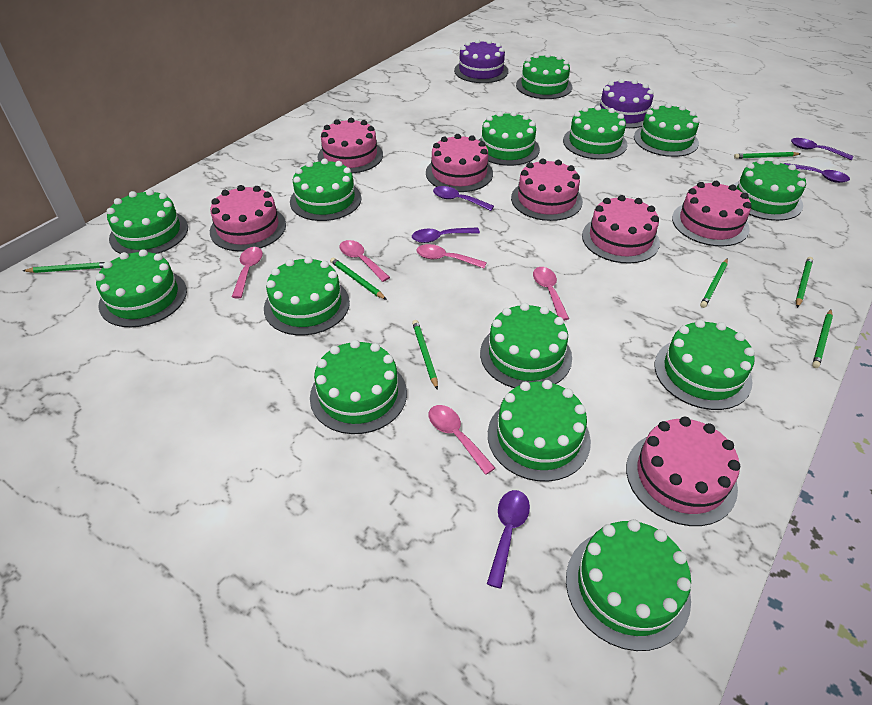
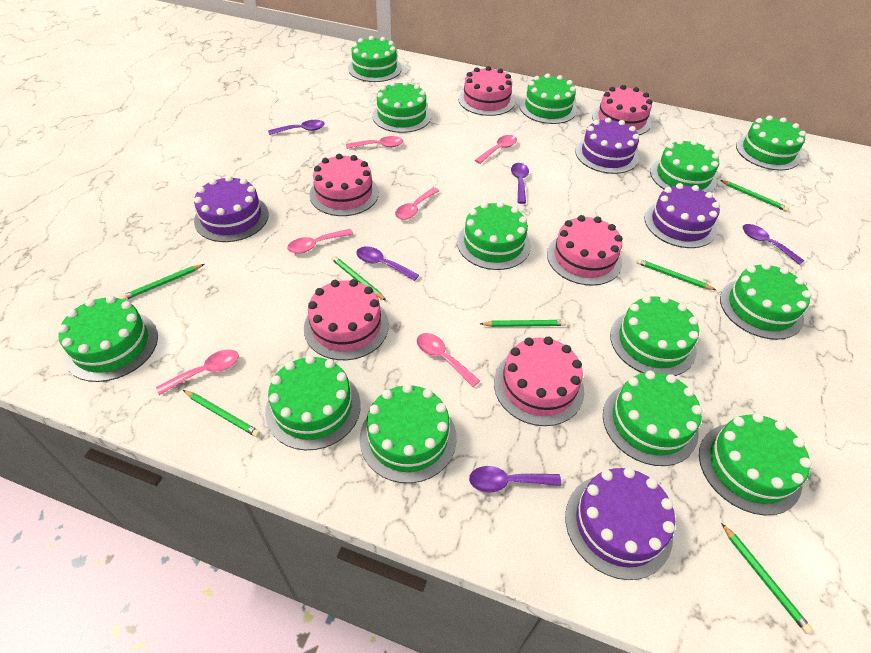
green cake: 14 -> 13
pink cake: 7 -> 6
pink spoon: 5 -> 6
purple cake: 2 -> 4

